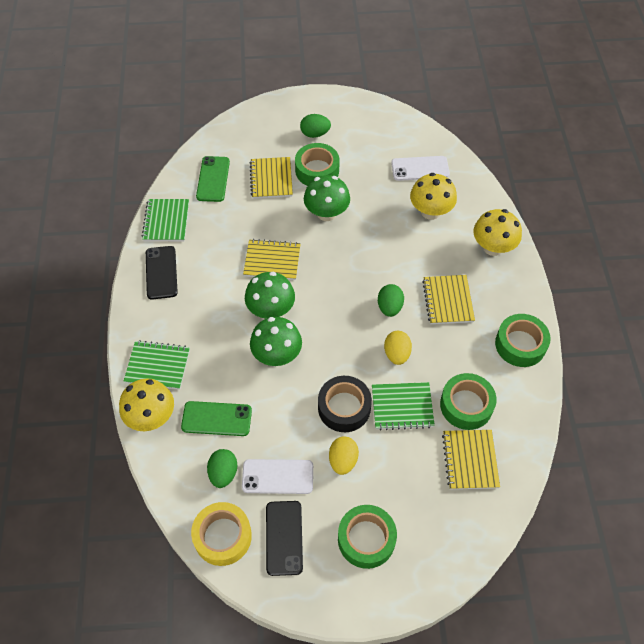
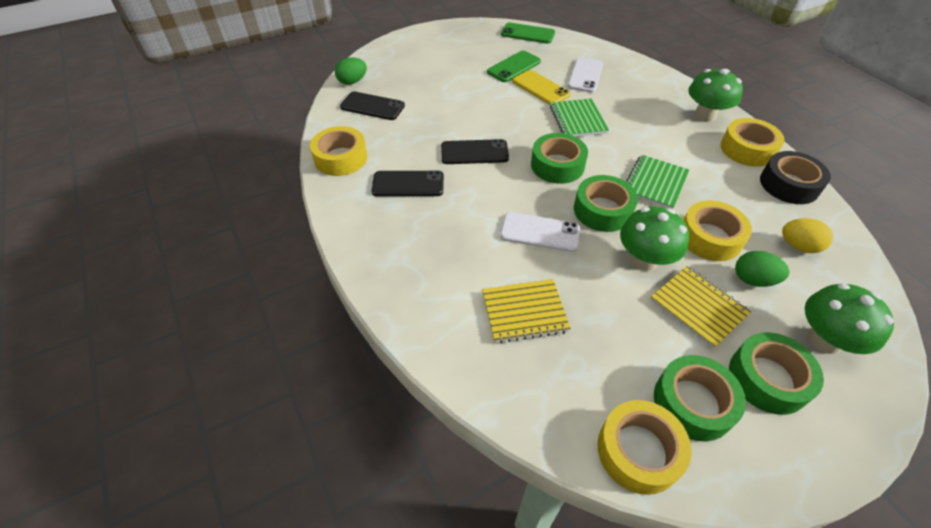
black phone: 2 -> 3
green egg: 3 -> 2
green notebook: 3 -> 2
yellow egg: 2 -> 1
yellow mushroom: 3 -> 0
yellow notebook: 4 -> 2
yellow phone: 0 -> 1
yellow tape: 1 -> 4

